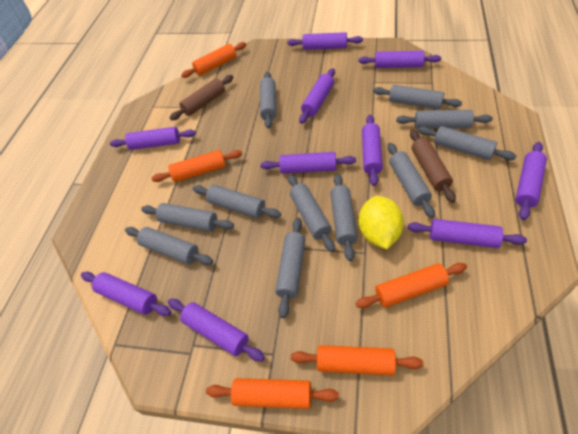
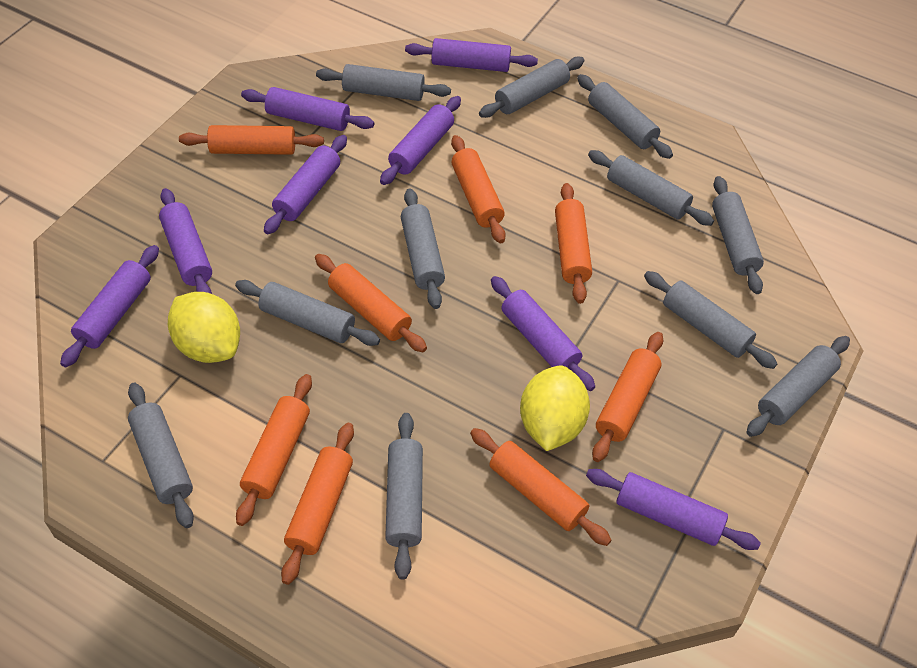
brown rolling pin: 2 -> 0
orange rolling pin: 5 -> 8
purple rolling pin: 10 -> 8
yellow lemon: 1 -> 2

